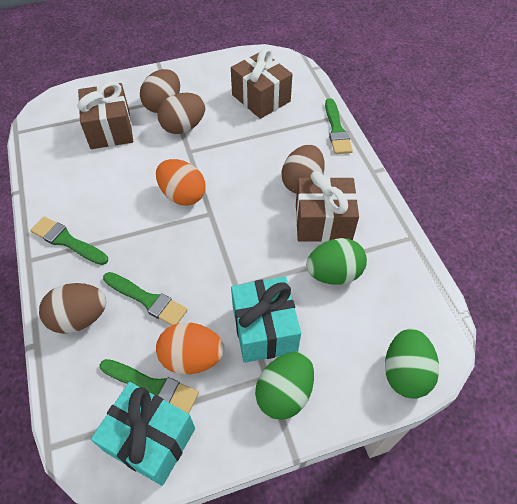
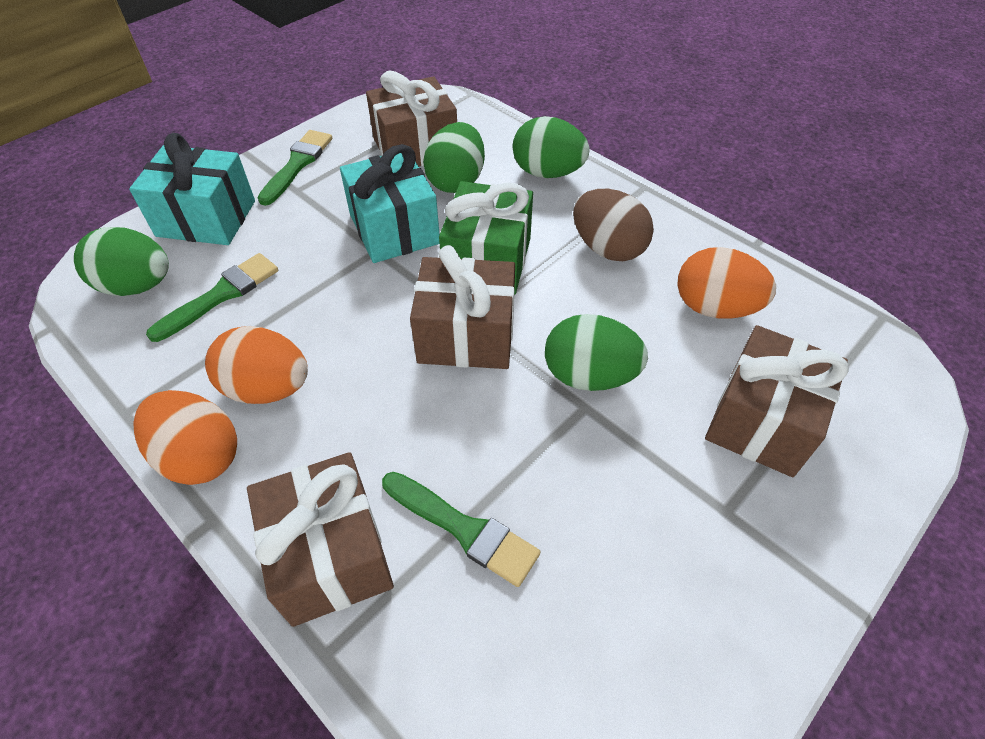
brown egg: 4 -> 1
brown gift: 3 -> 4
green brush: 4 -> 3
green egg: 3 -> 4
green gift: 0 -> 1
orange egg: 2 -> 3

